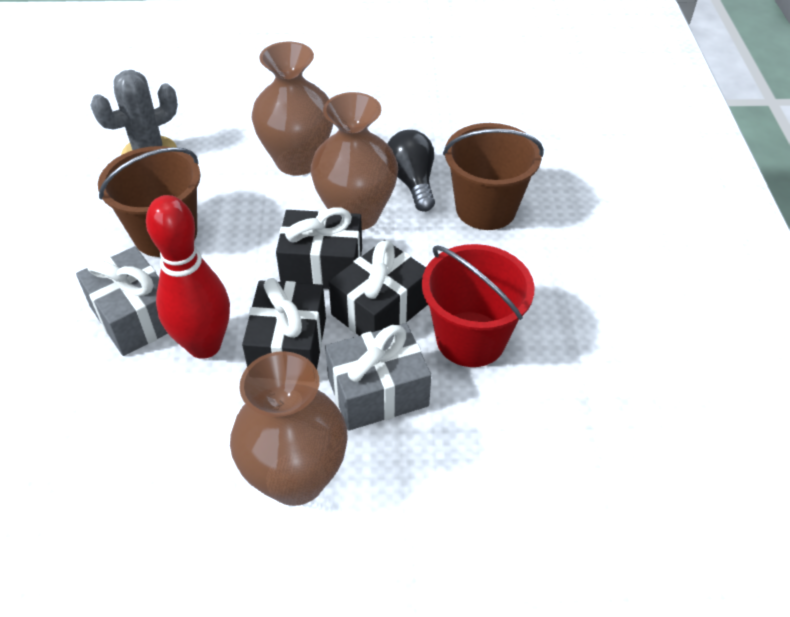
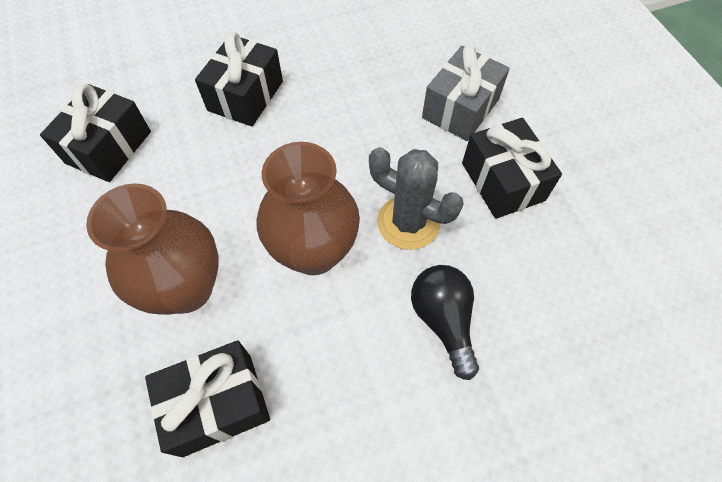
black gift: 3 -> 4
brown bucket: 2 -> 0
brown vase: 3 -> 2
grey gift: 2 -> 1
red bowling pin: 1 -> 0
red bucket: 1 -> 0

